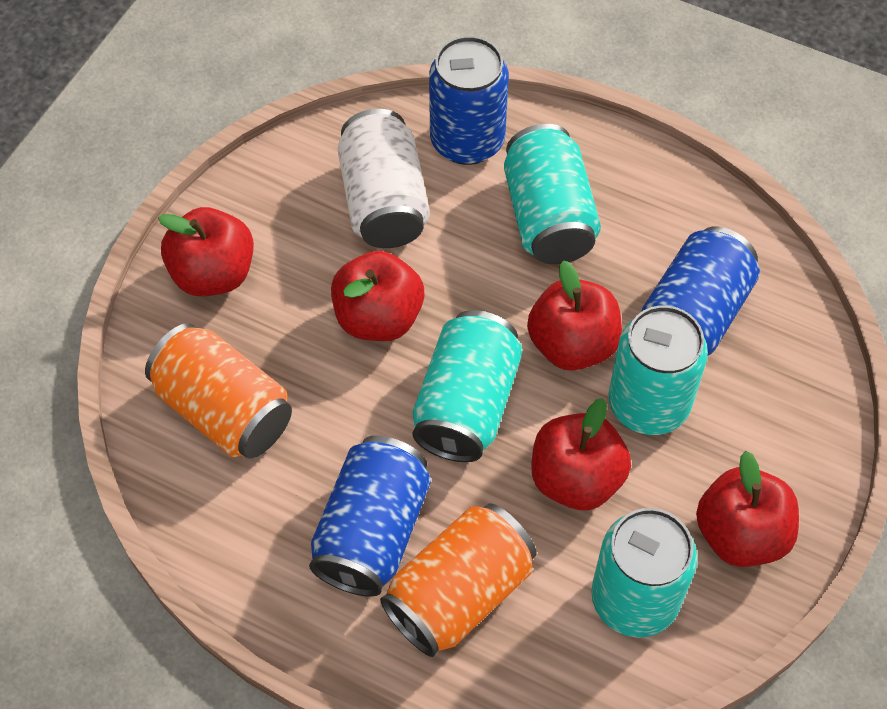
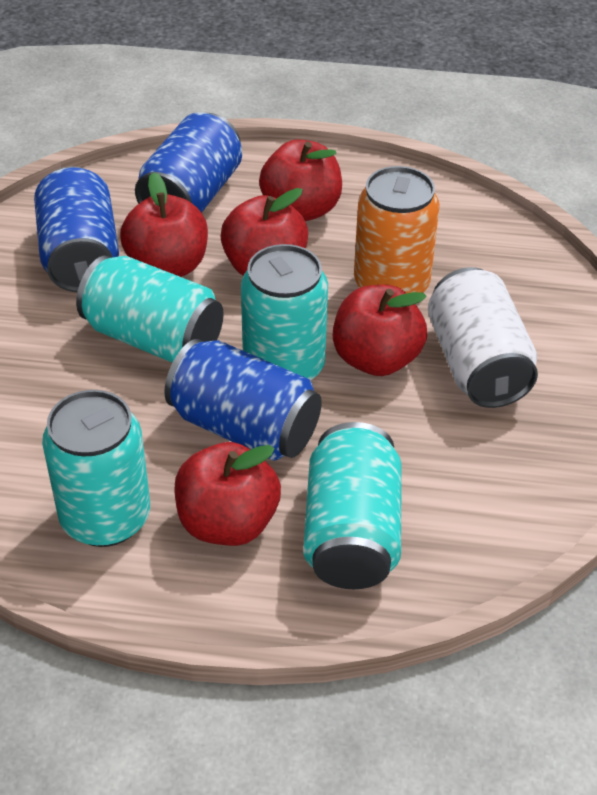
orange can: 2 -> 1

